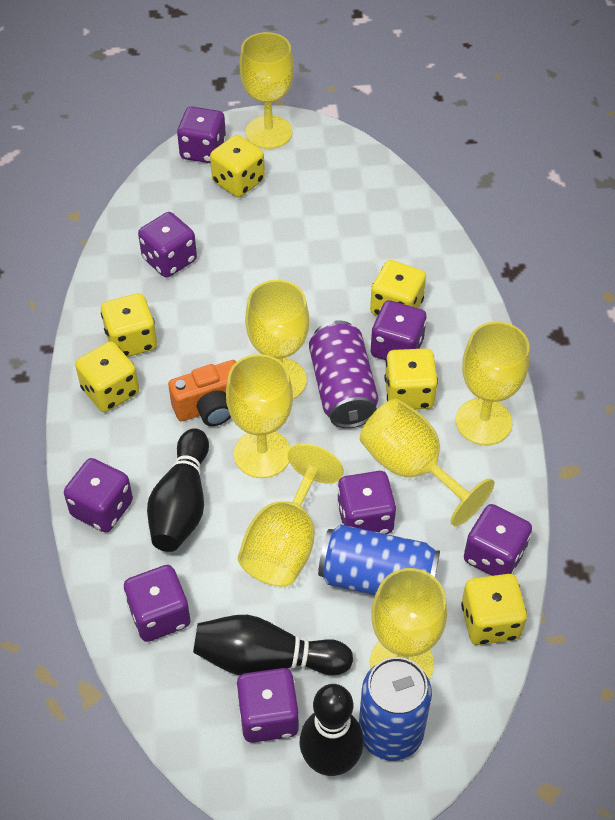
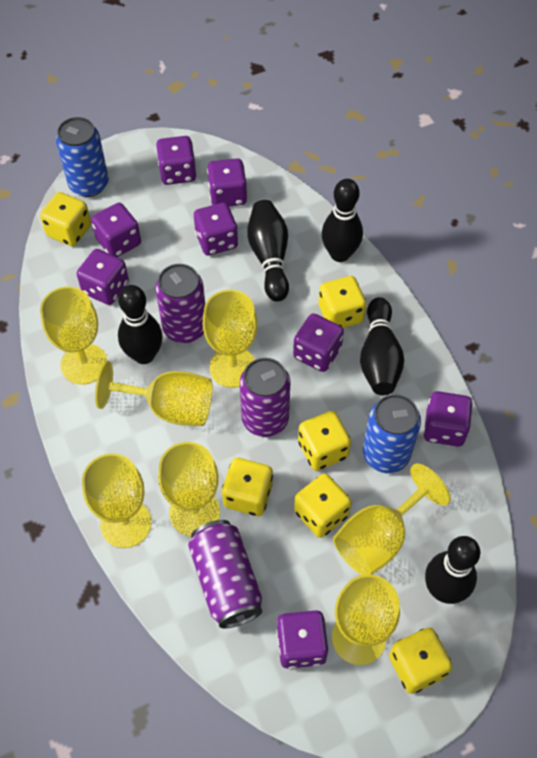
black bowling pin: 3 -> 5
orange camera: 1 -> 0
purple can: 1 -> 3

